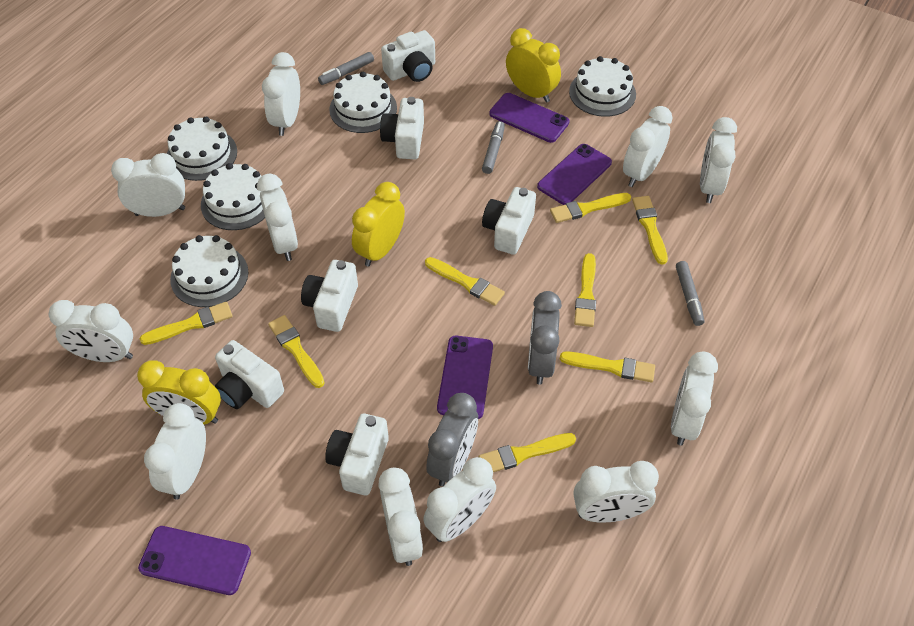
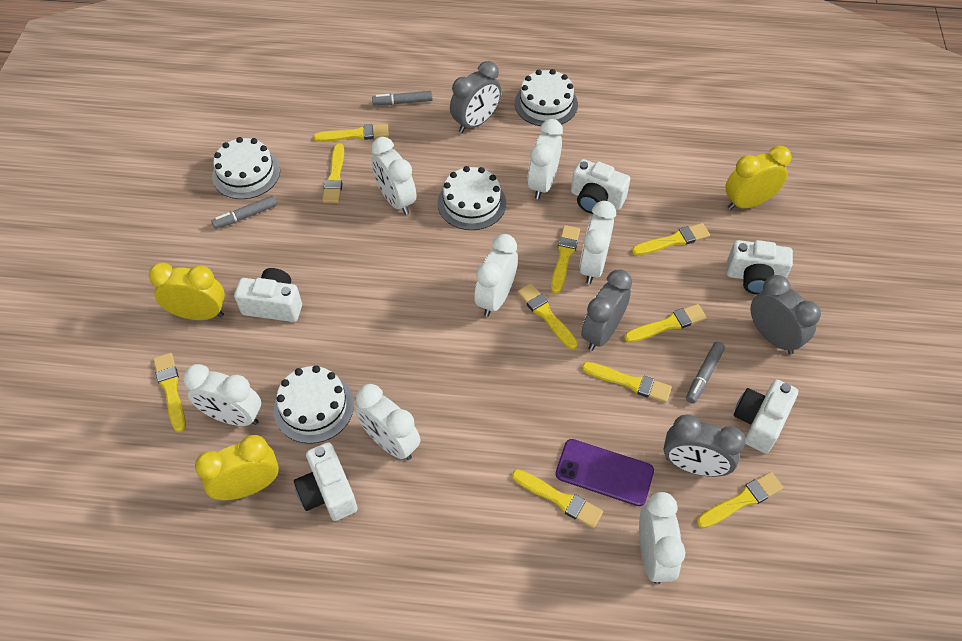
grey clock: 2 -> 4
purple phone: 4 -> 1
white cake: 5 -> 4
white camera: 6 -> 5
white clock: 11 -> 7
yellow brush: 8 -> 10

